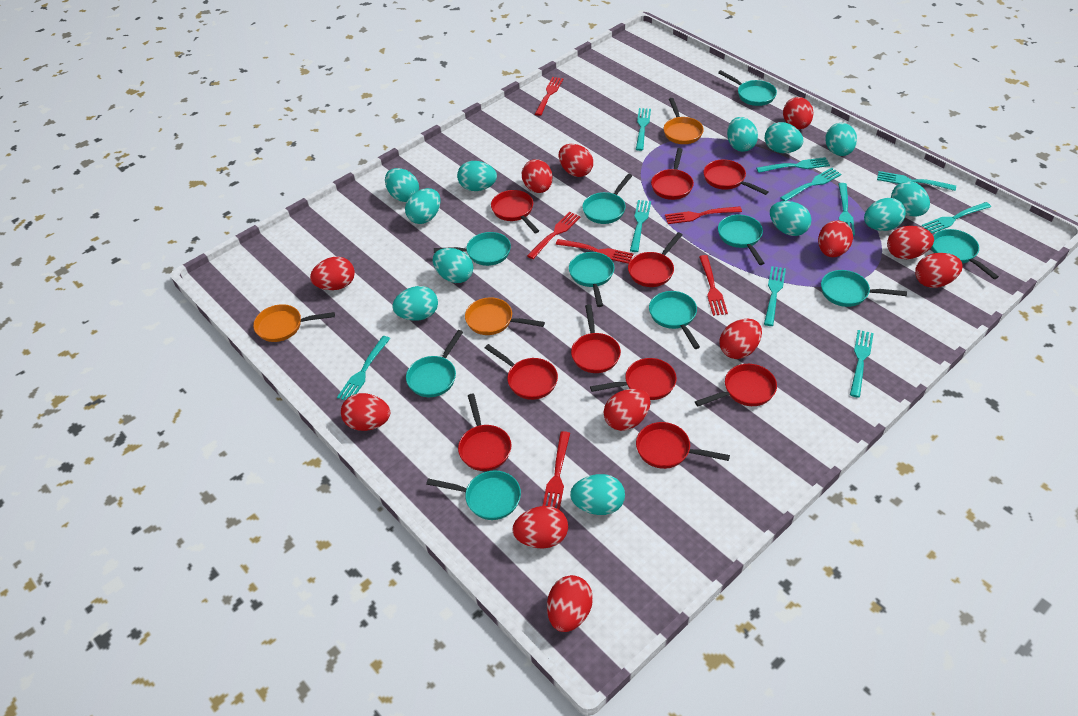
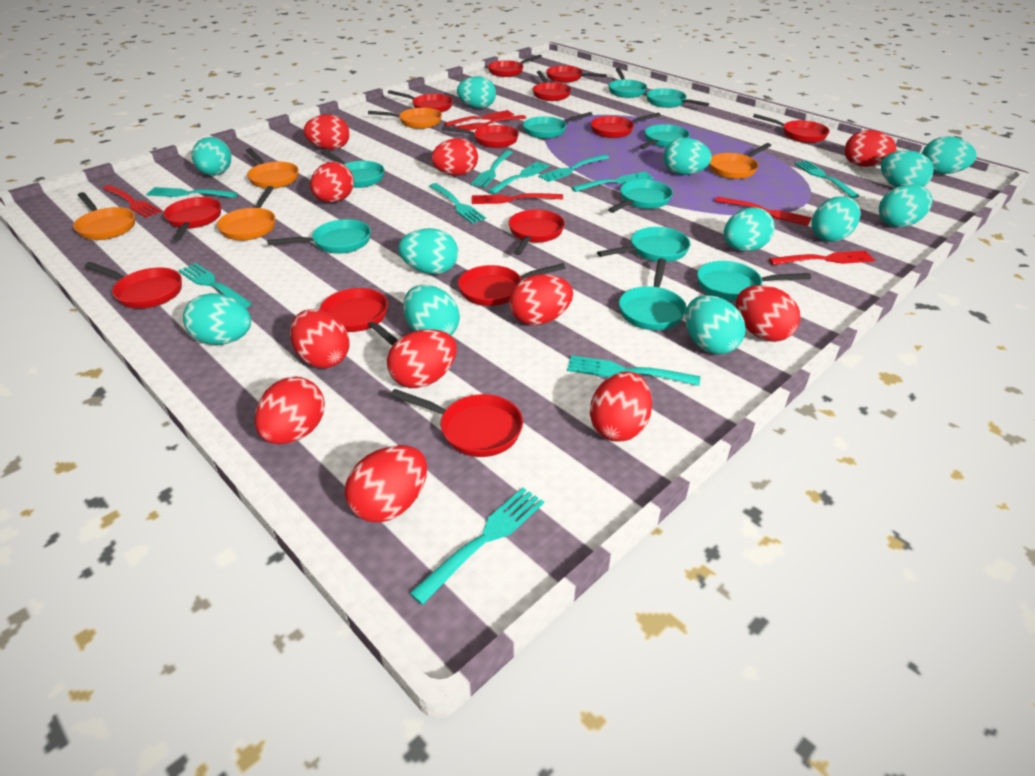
orange pan: 3 -> 5
red egg: 12 -> 11
red pan: 10 -> 13

